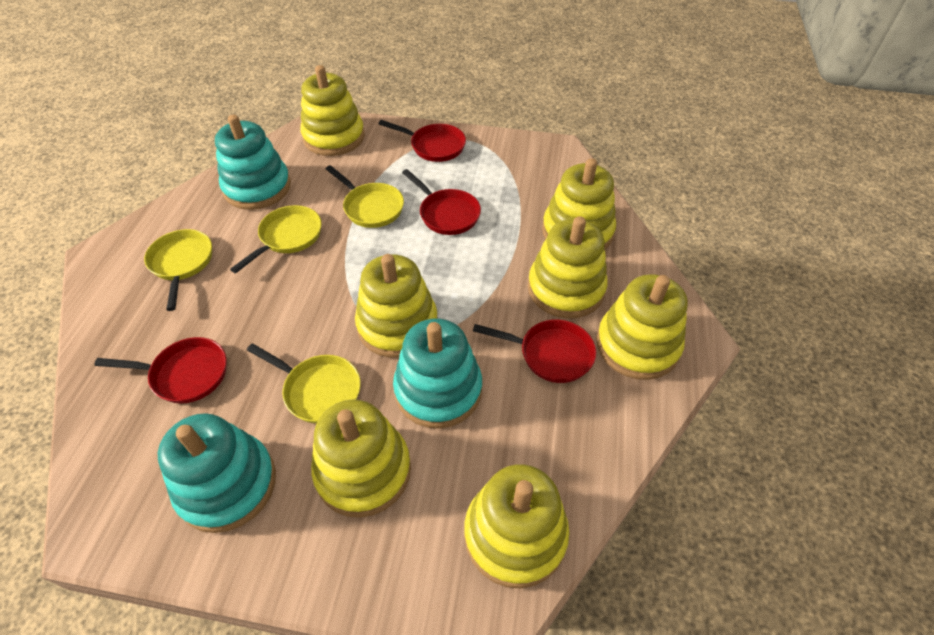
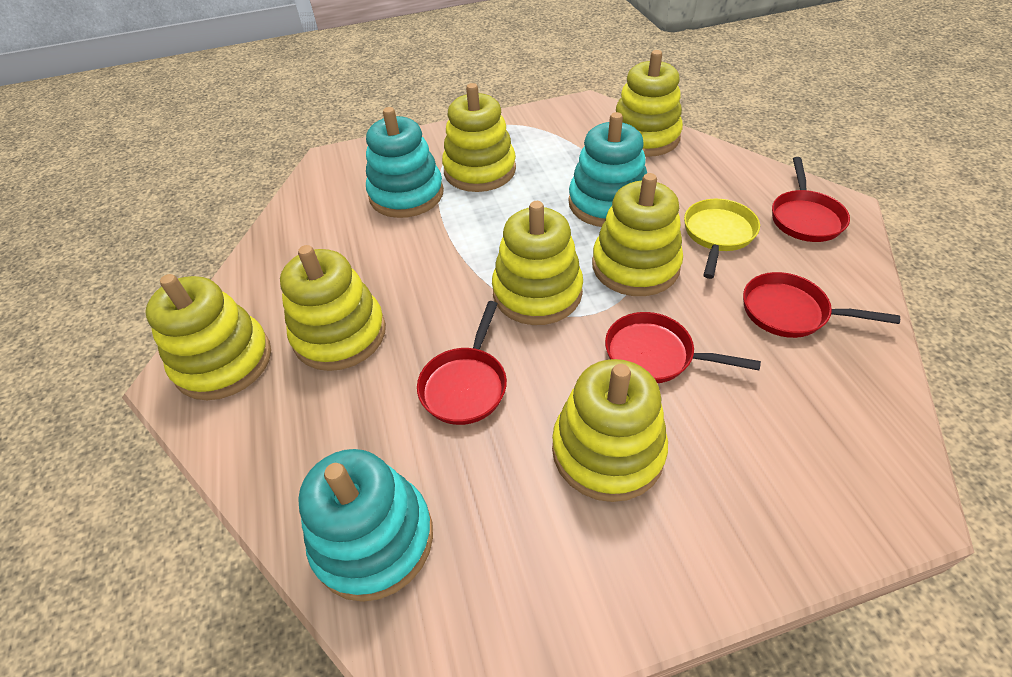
yellow pan: 4 -> 1

